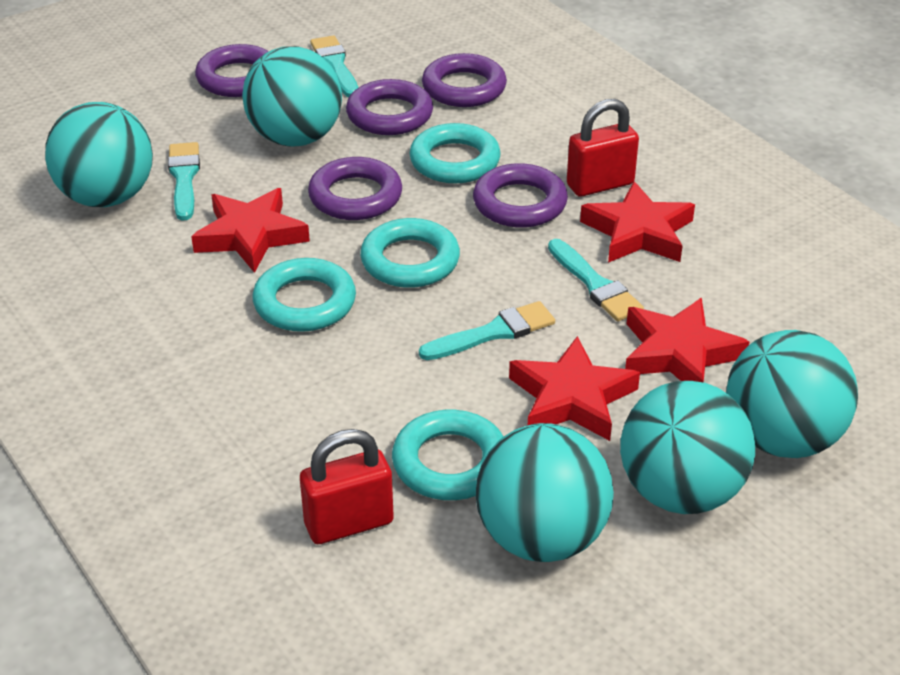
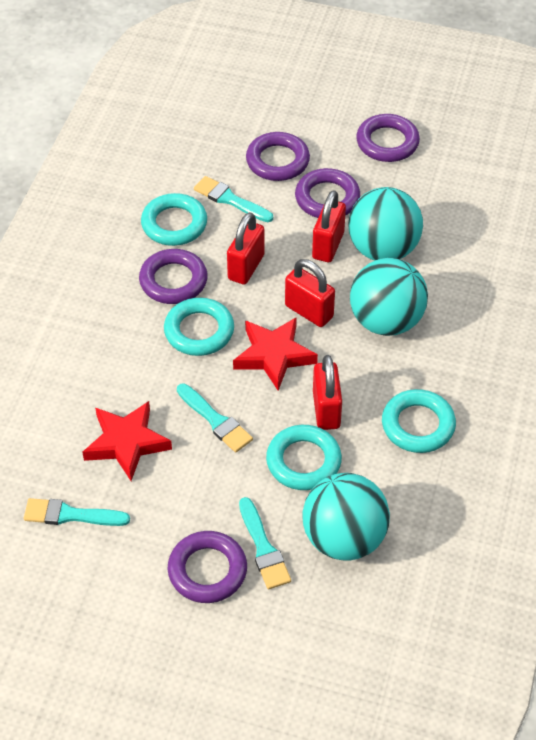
red padlock: 2 -> 4
red star: 4 -> 2
turquoise ball: 5 -> 3

